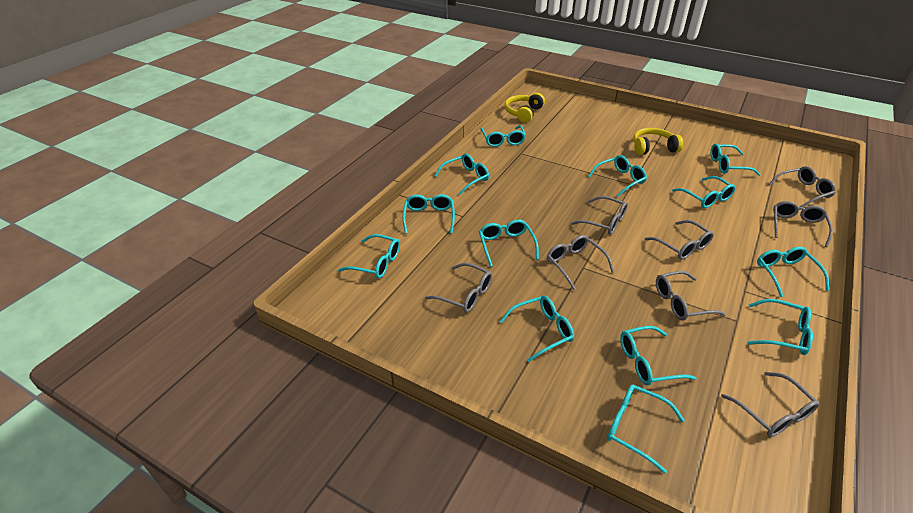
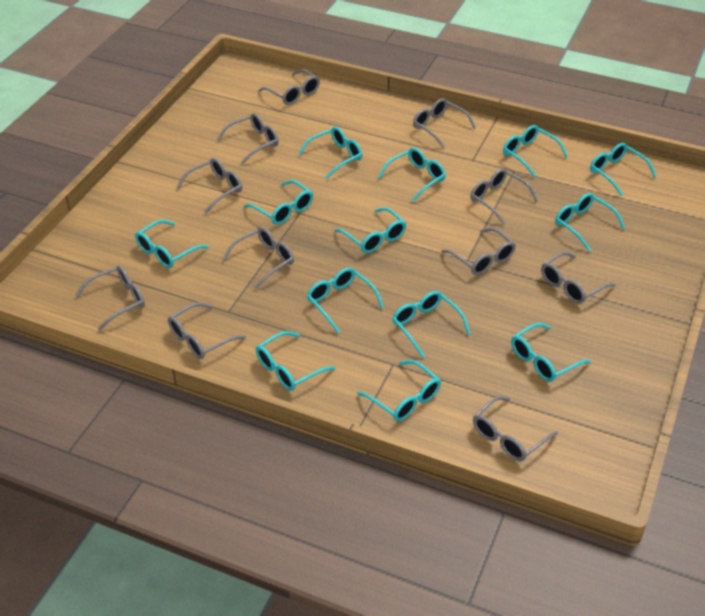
grey glasses: 8 -> 11
yellow headphones: 2 -> 0

